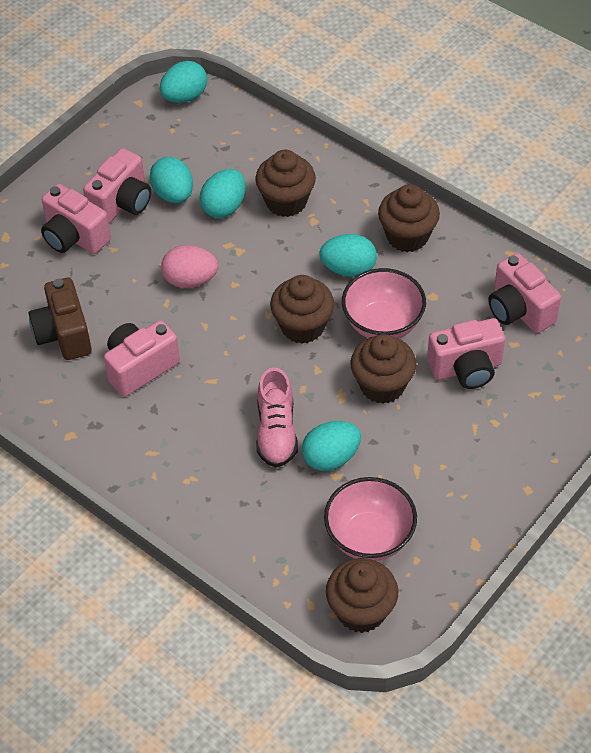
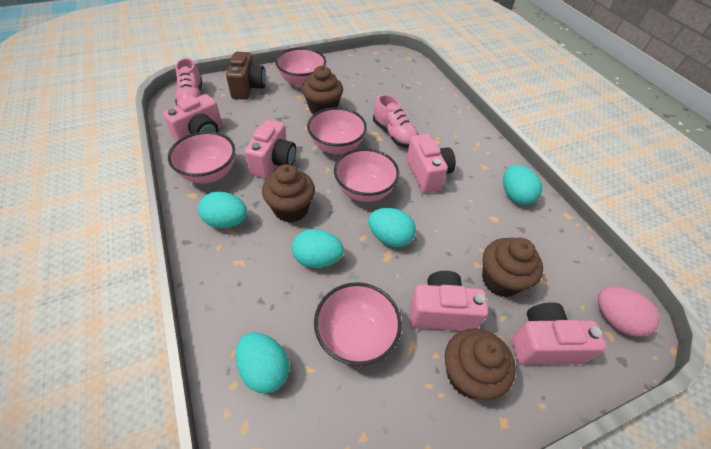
brown cupcake: 5 -> 4
pink bowl: 2 -> 5
pink shoe: 1 -> 2

